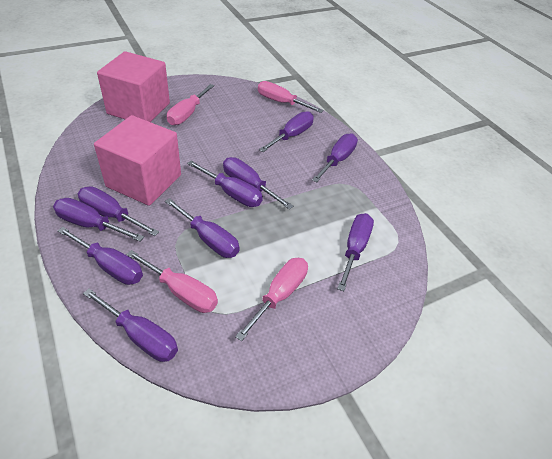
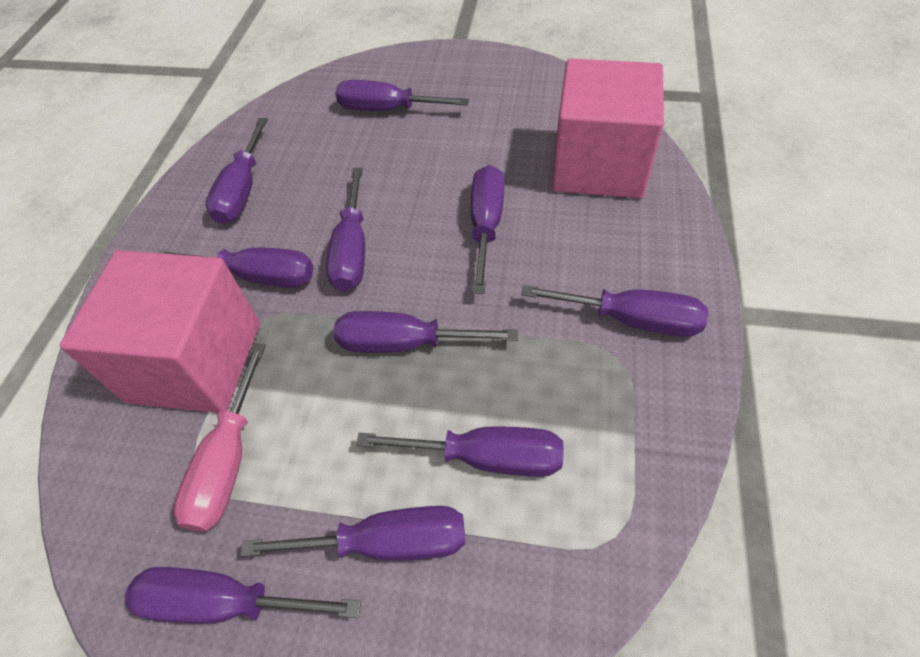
pink screwdriver: 4 -> 1

